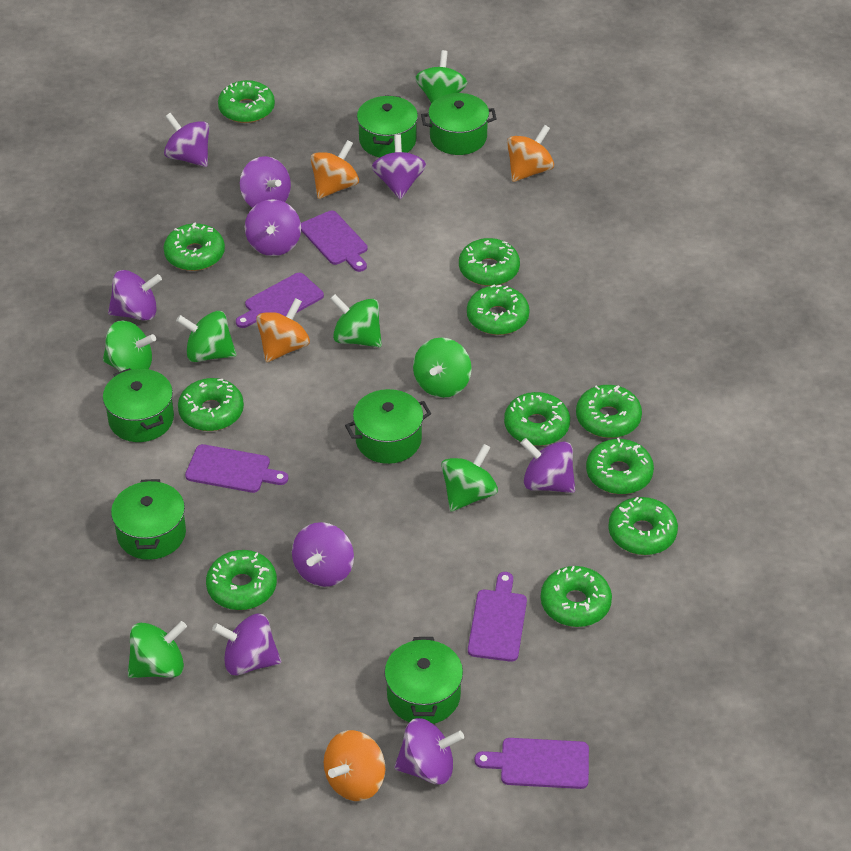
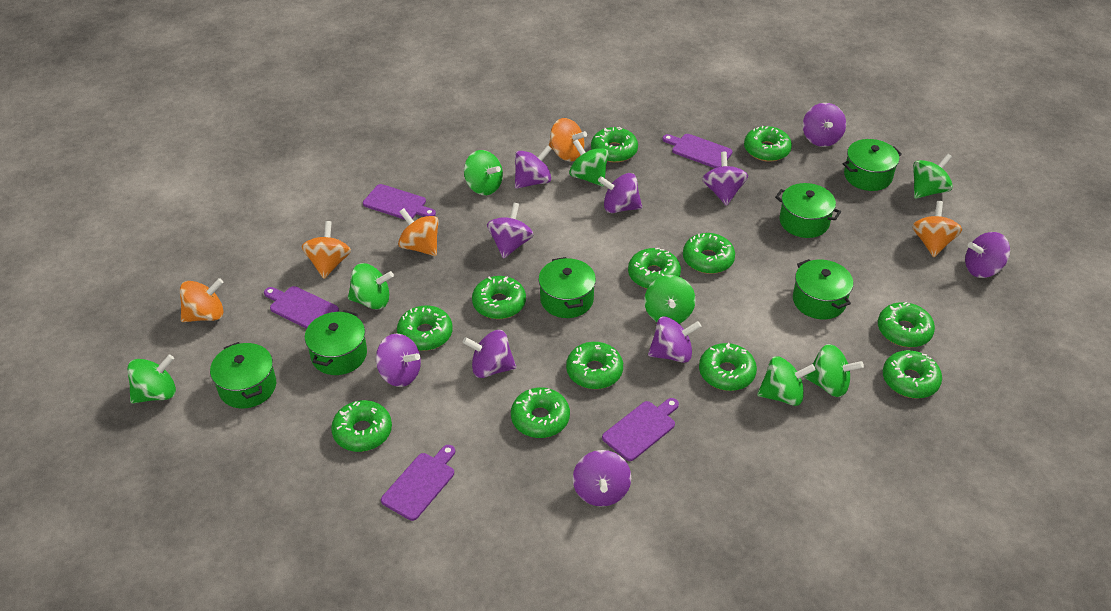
green donut: 11 -> 12
green spinning top: 7 -> 8
orange spinning top: 4 -> 5
purple spinning top: 9 -> 10

